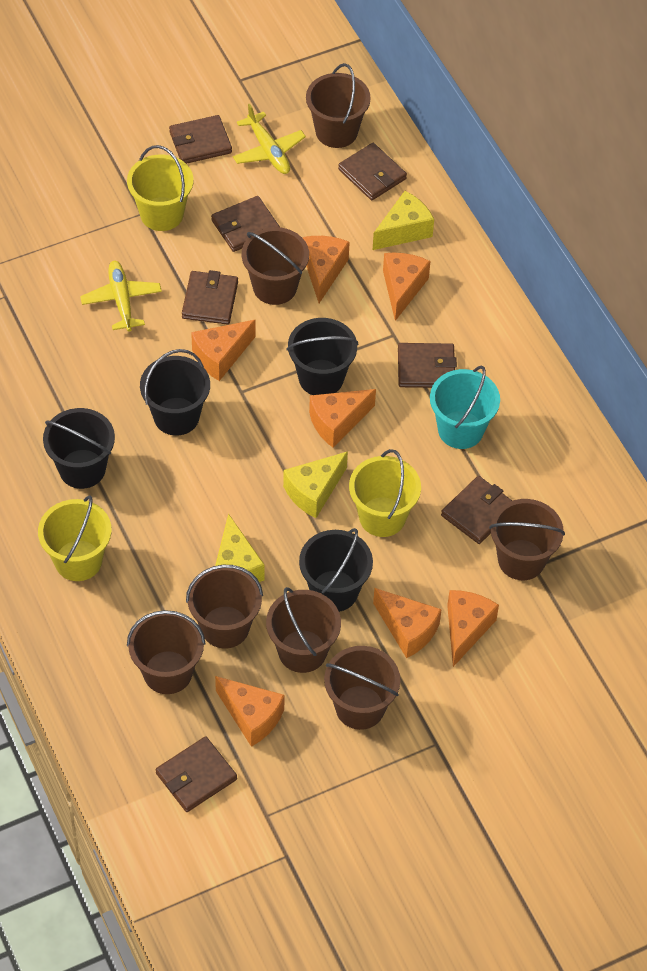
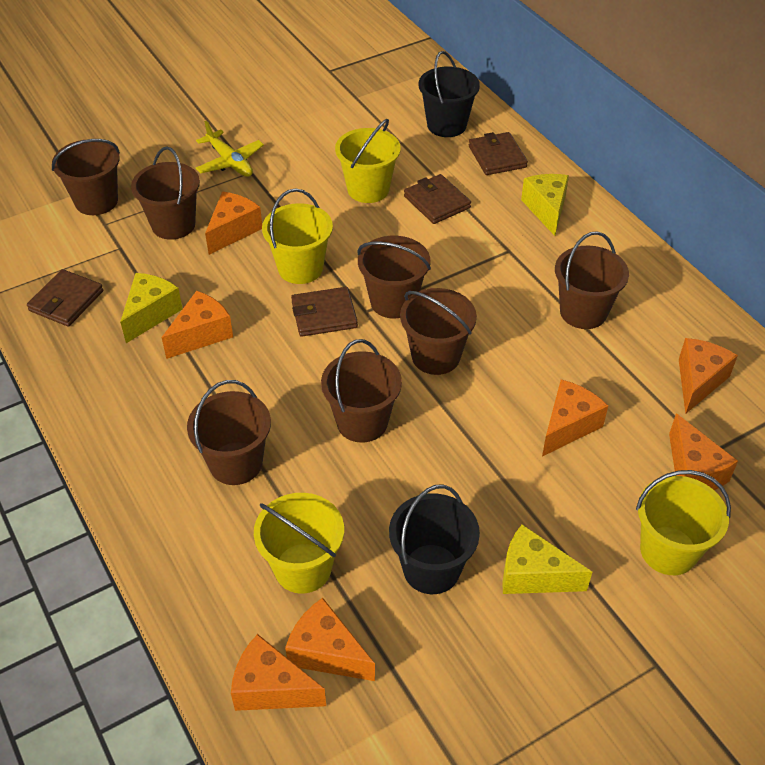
black bucket: 4 -> 2
brown wallet: 7 -> 4
turquoise bucket: 1 -> 0
yellow bucket: 3 -> 4
yellow plane: 2 -> 1

